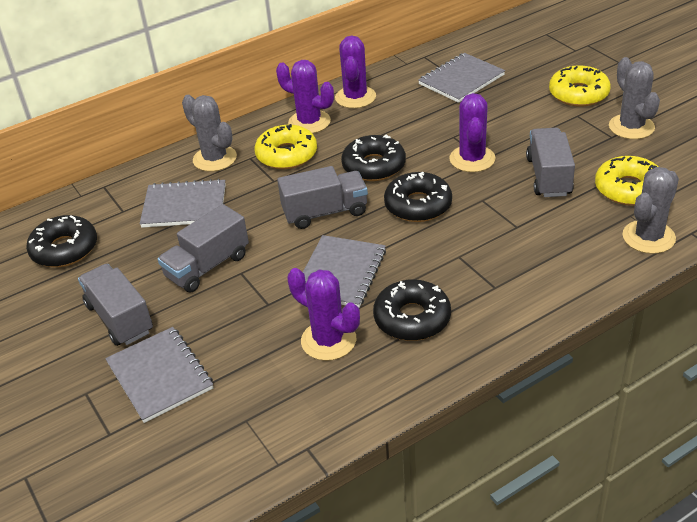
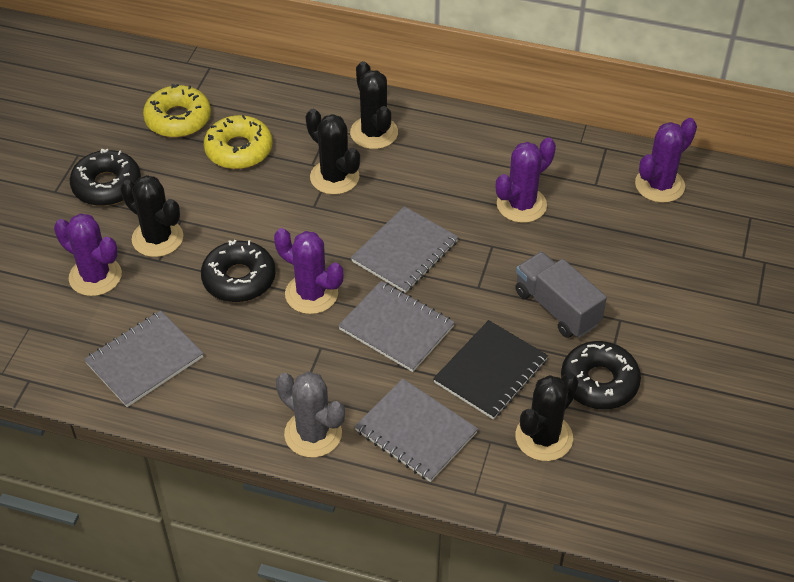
black cactus: 0 -> 4
black donut: 4 -> 3
black notebook: 0 -> 1
grey cactus: 3 -> 1
grey truck: 4 -> 1
yellow donut: 3 -> 2

